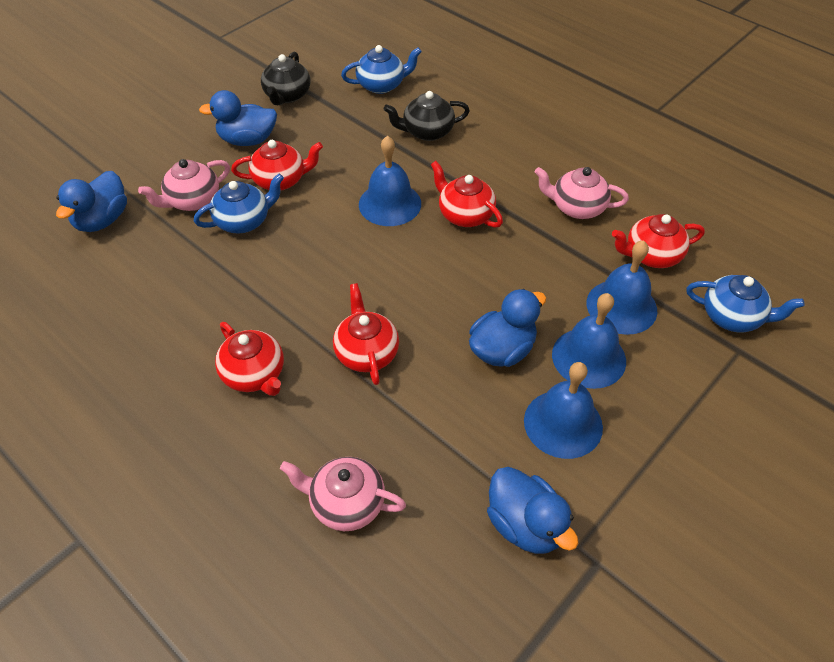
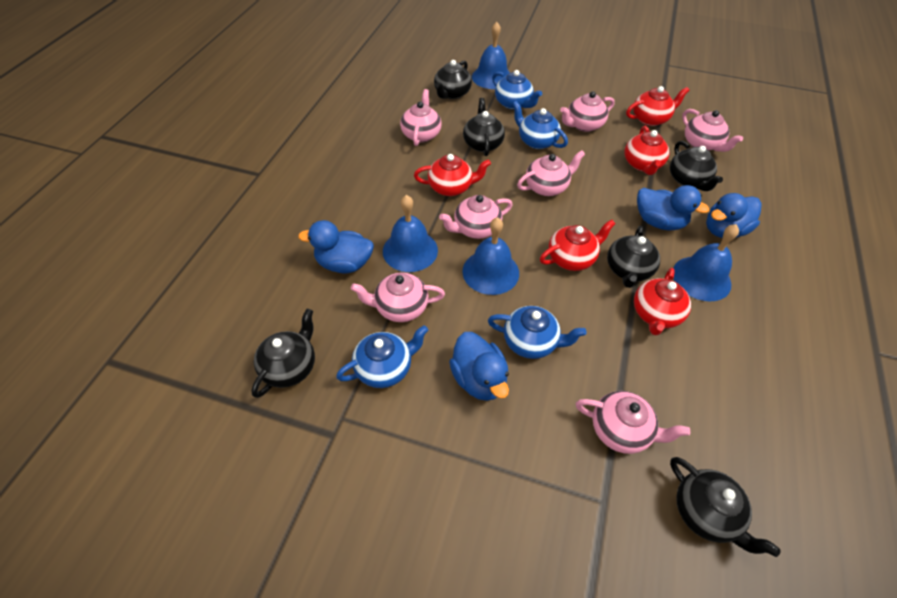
black teapot: 2 -> 6
blue teapot: 3 -> 4
pink teapot: 3 -> 7

